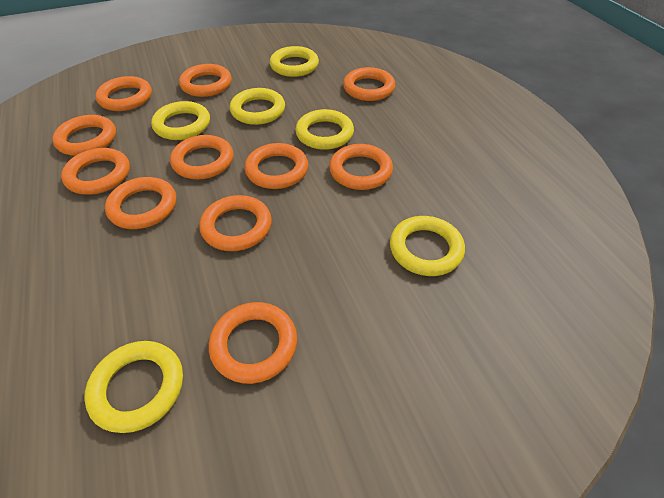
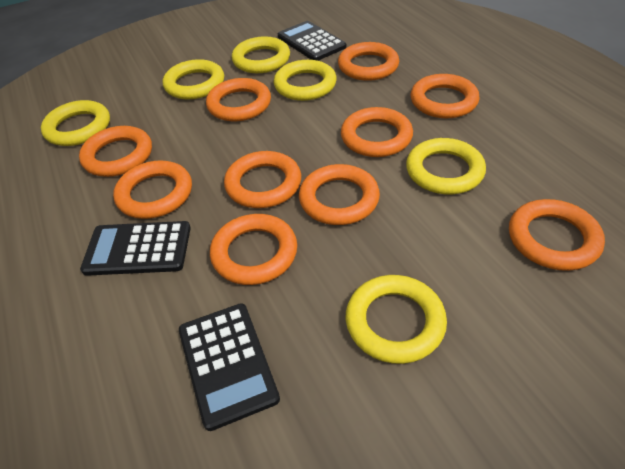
black calculator: 0 -> 3
orange ring: 11 -> 10

